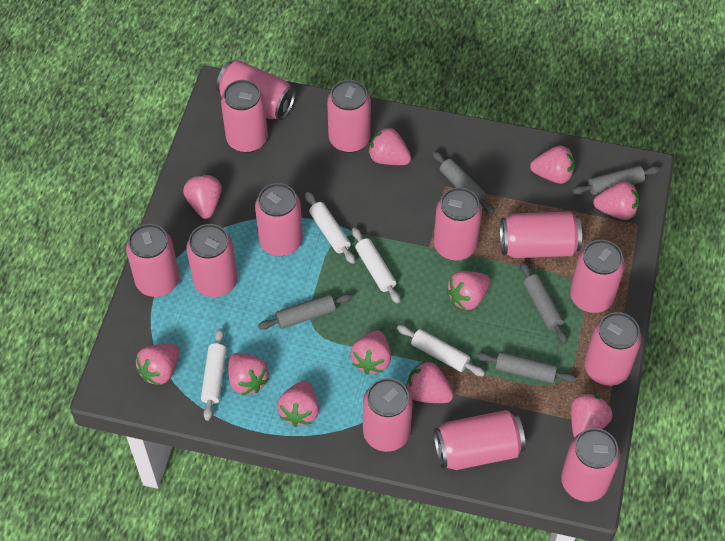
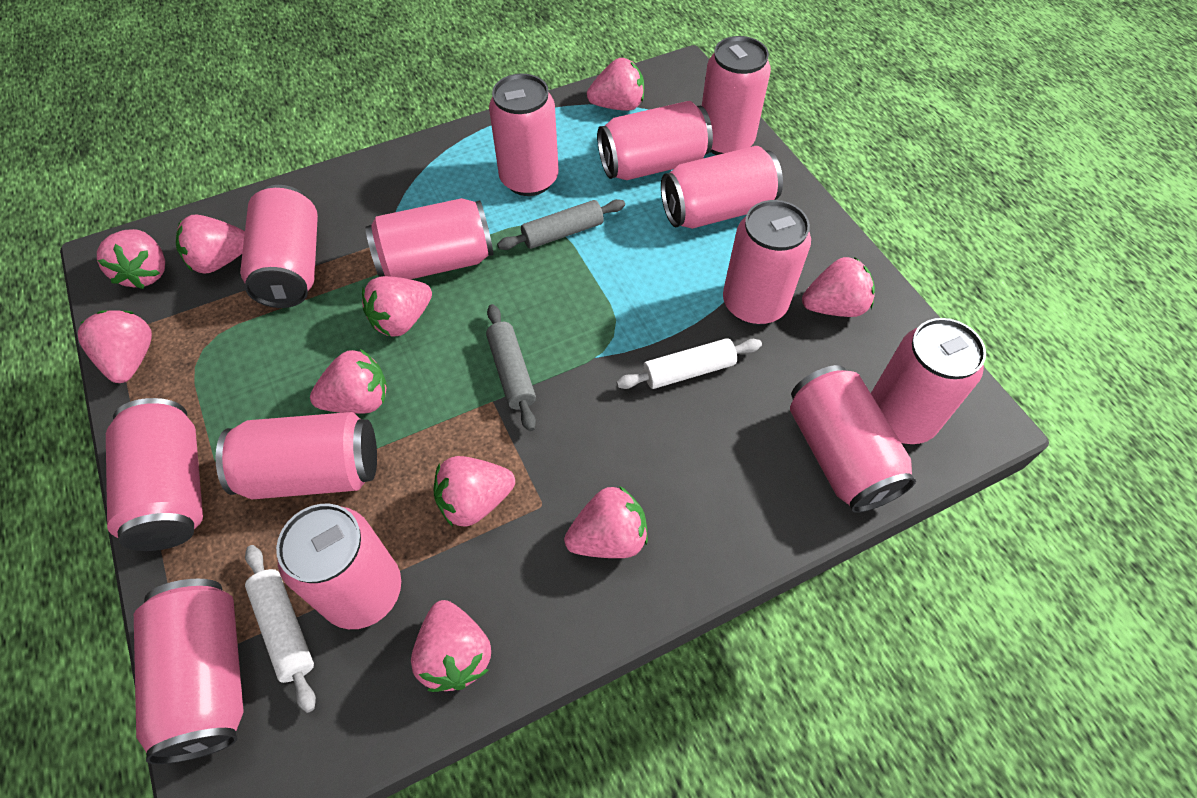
grey rolling pin: 5 -> 2
pink strawberry: 11 -> 10
white rolling pin: 4 -> 2

